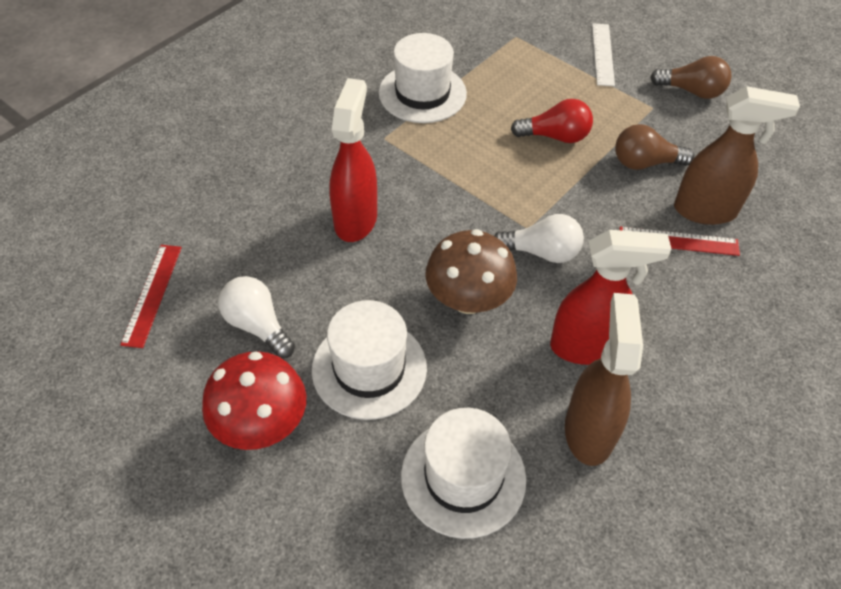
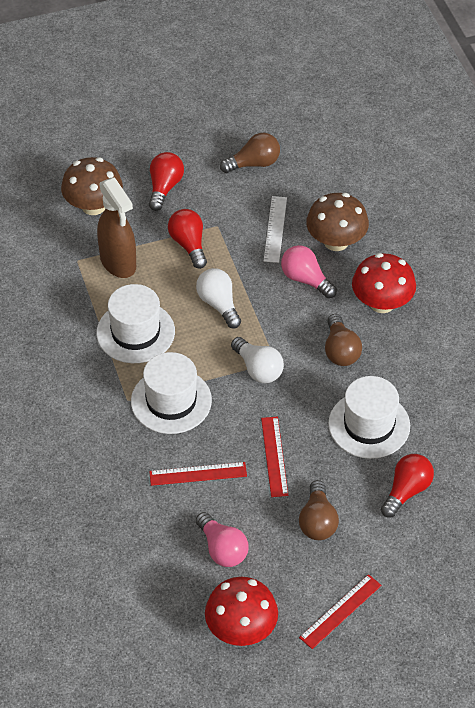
brown light bulb: 2 -> 3
brown mushroom: 1 -> 2
brown spray bottle: 2 -> 1
pink light bulb: 0 -> 2
red light bulb: 1 -> 3
red mushroom: 1 -> 2
red ruler: 2 -> 3
red spray bottle: 2 -> 0

